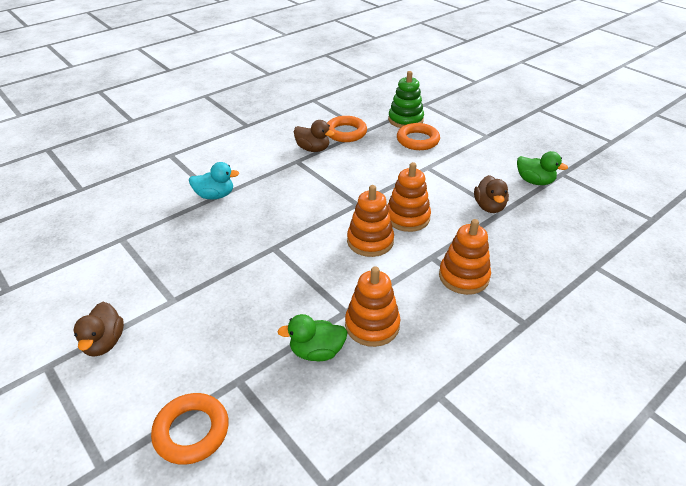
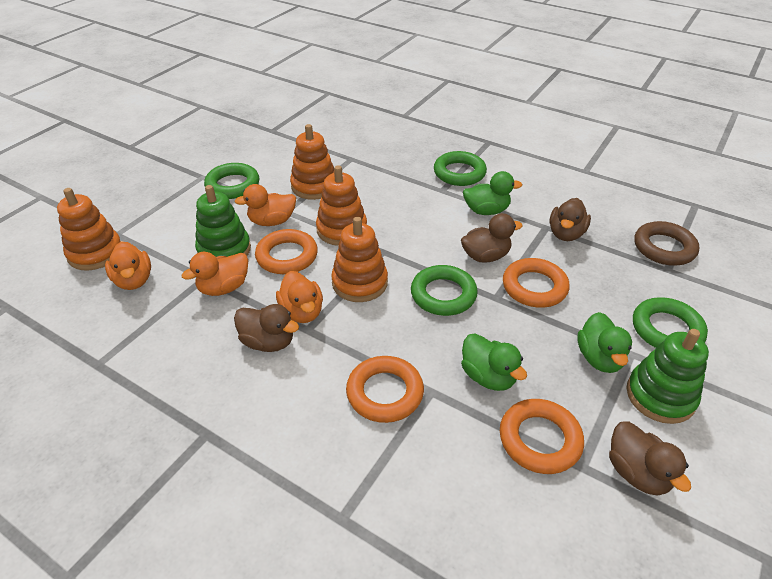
brown duck: 3 -> 4
brown ring: 0 -> 1
green duck: 2 -> 3
green ring: 0 -> 4
green stacking toy: 1 -> 2
orange duck: 0 -> 4
orange ring: 3 -> 4
turquoise duck: 1 -> 0

